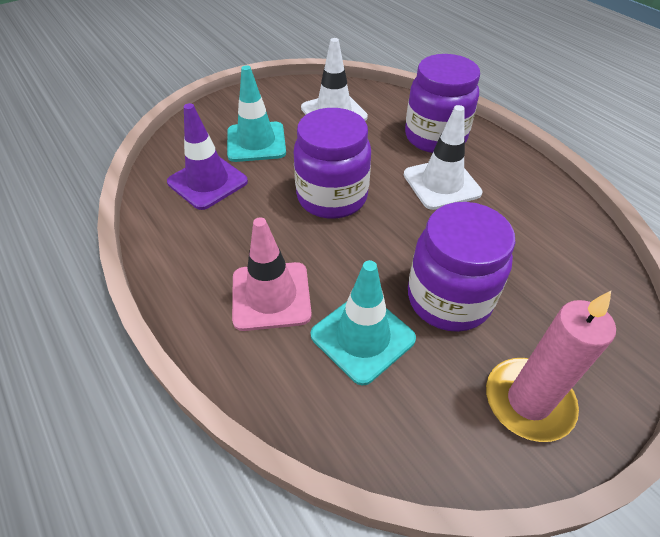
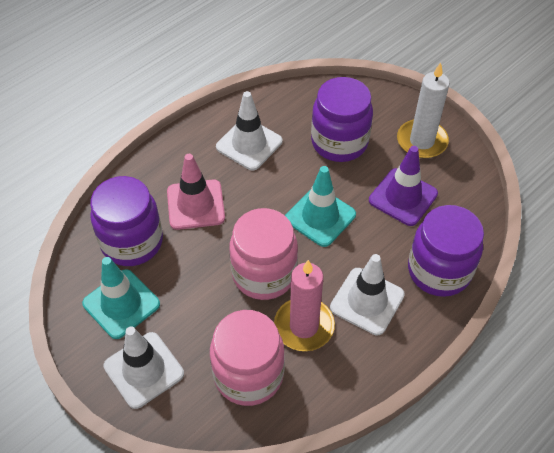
pink jar: 0 -> 2
white candle: 0 -> 1
white traffic cone: 2 -> 3

